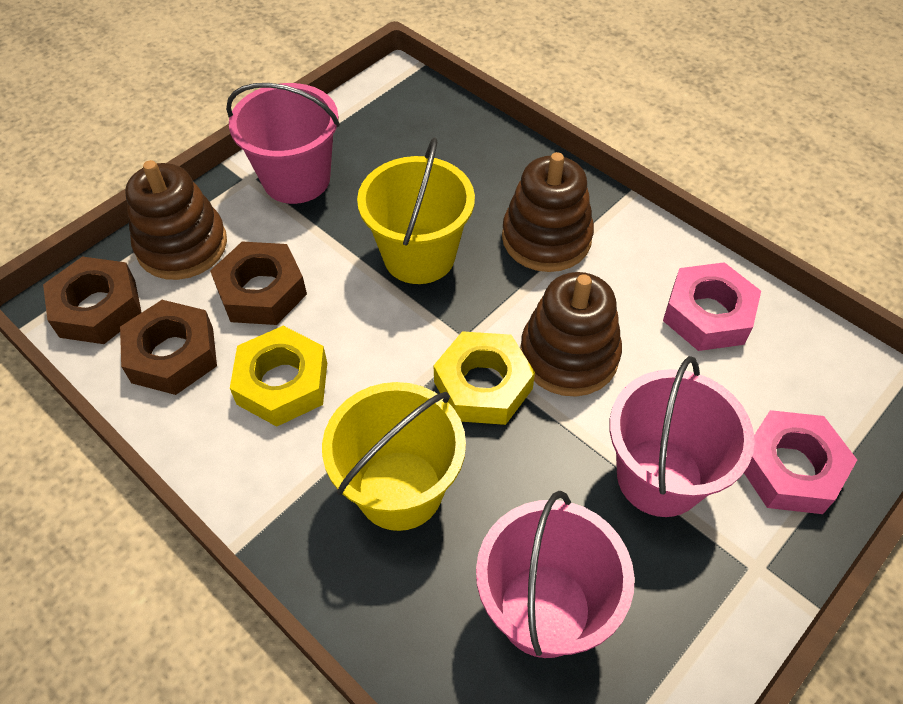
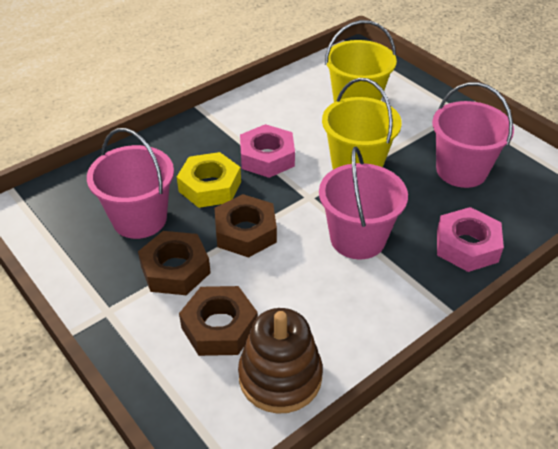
brown stacking toy: 3 -> 1
yellow nut: 2 -> 1

